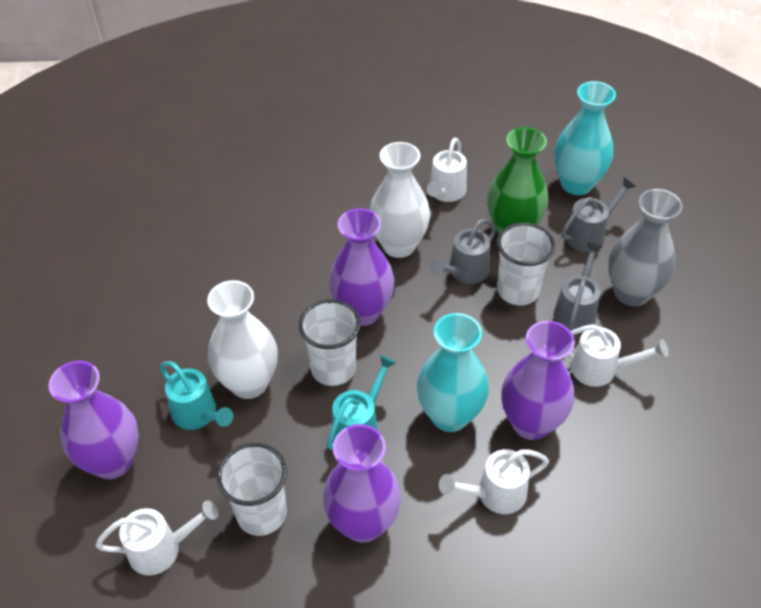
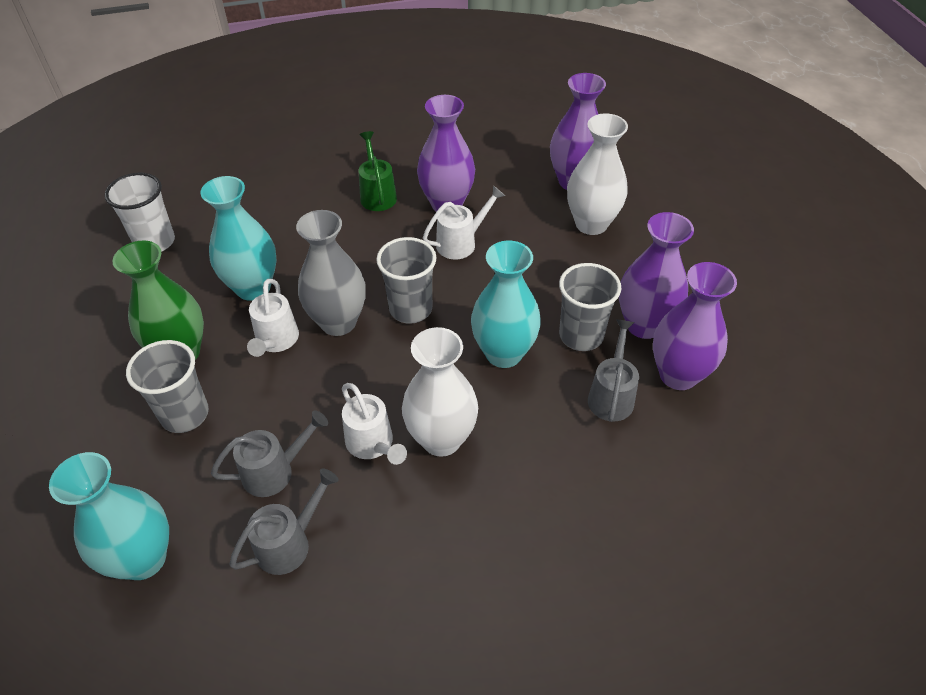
green watering can: 0 -> 1
grey cup: 0 -> 3
turquoise vase: 2 -> 3
turquoise watering can: 2 -> 0
white cup: 3 -> 1
white watering can: 4 -> 3

